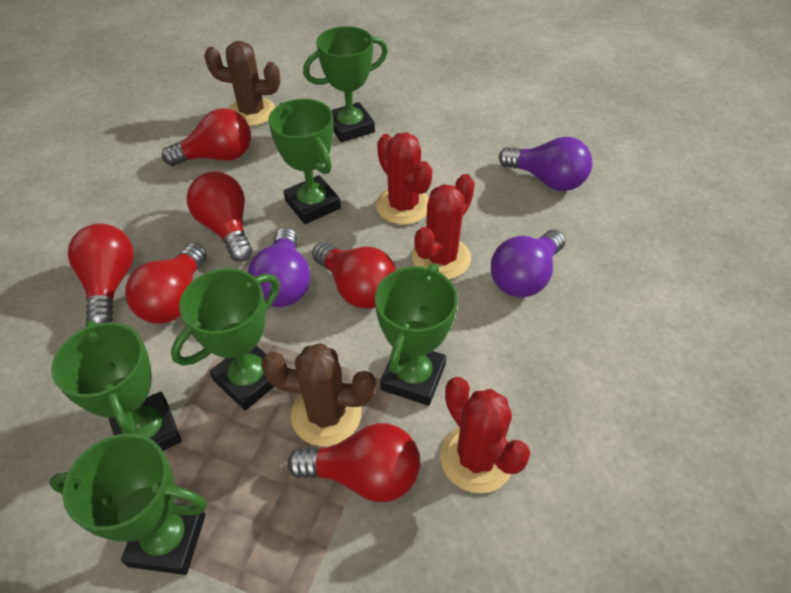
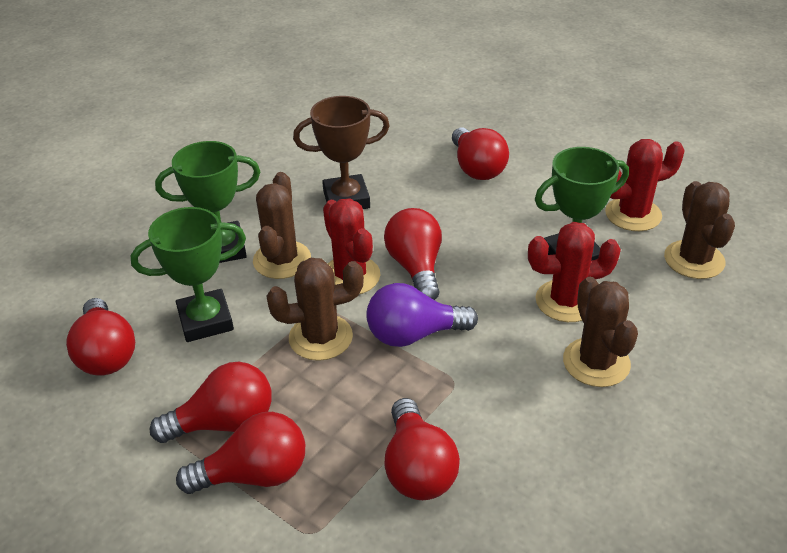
brown cactus: 2 -> 4
brown trophy: 0 -> 1
green trophy: 6 -> 3
purple light bulb: 3 -> 1

